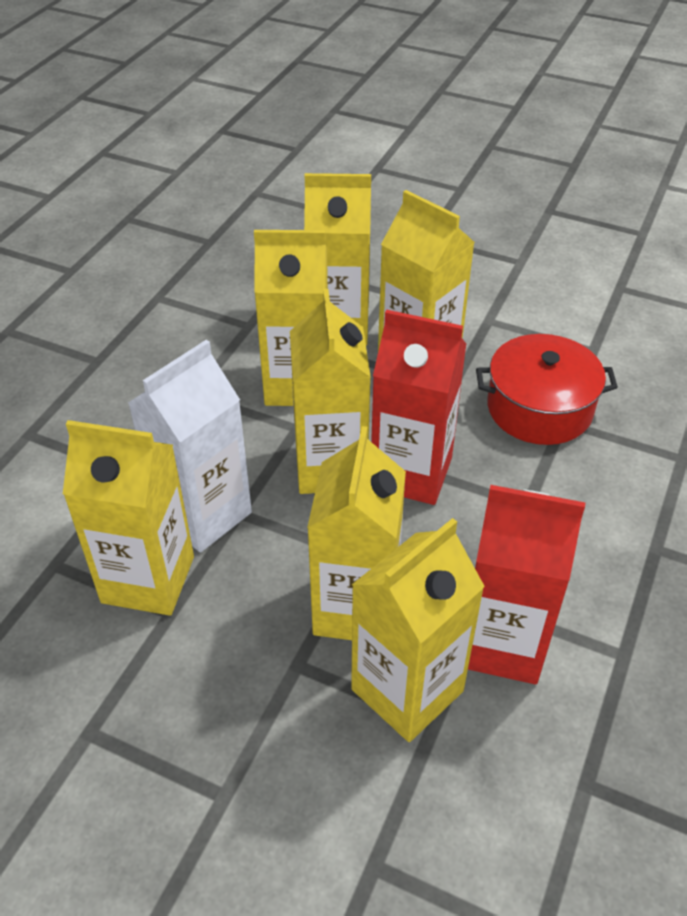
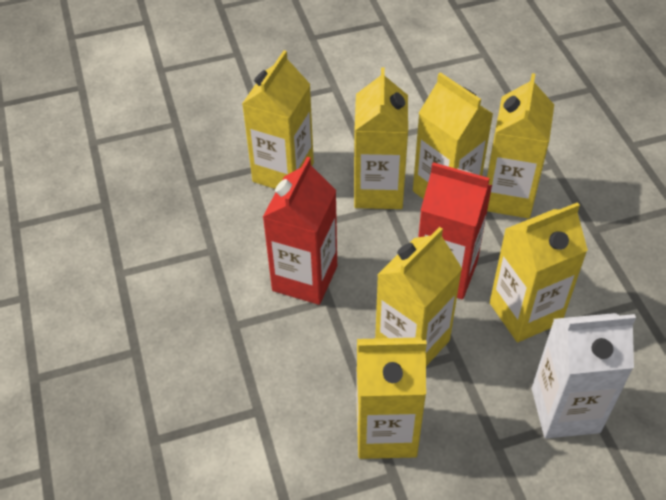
red pot: 1 -> 0

